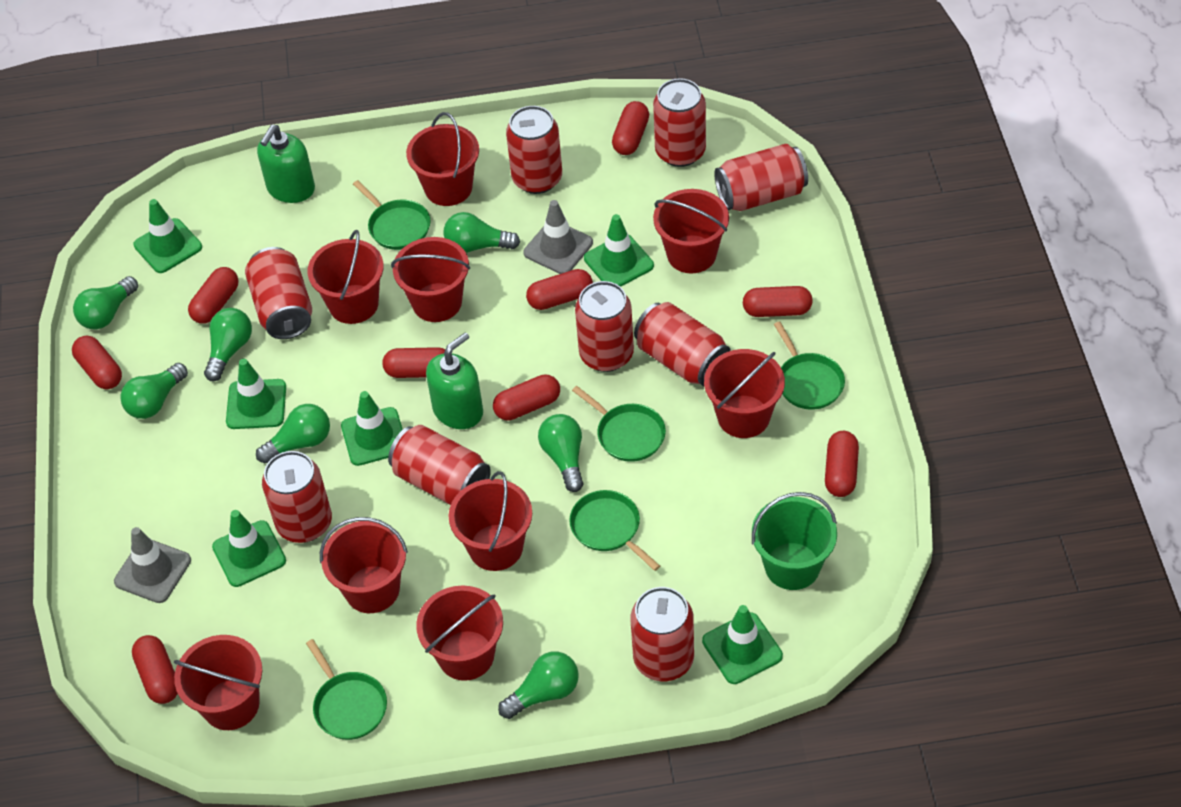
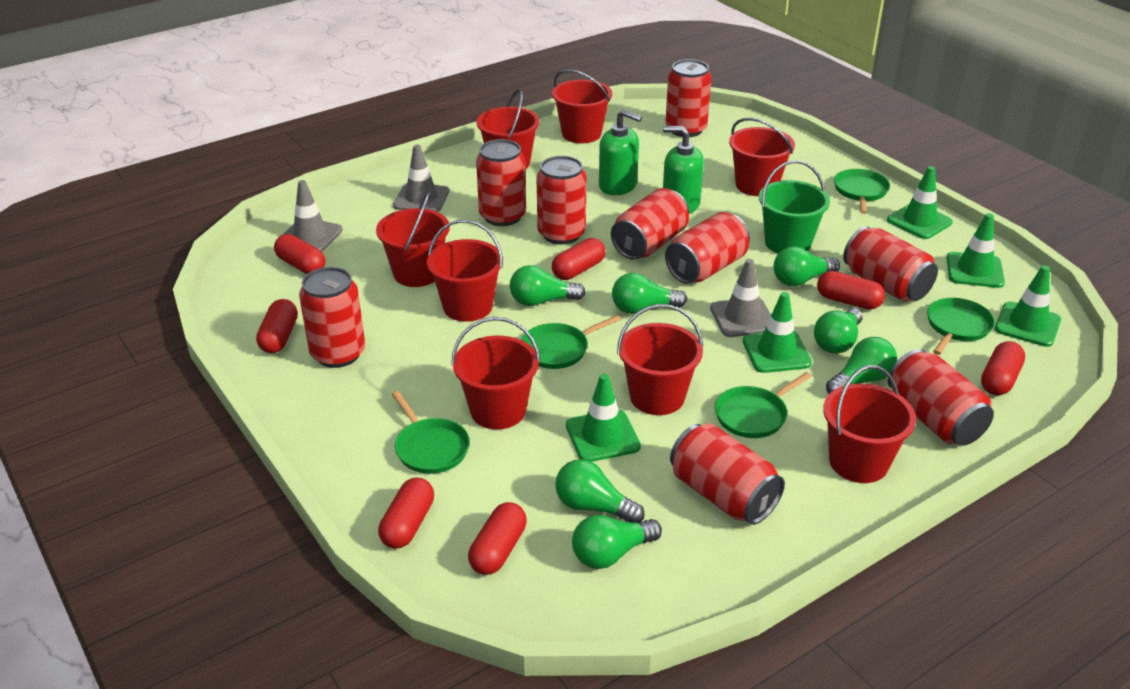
green traffic cone: 6 -> 5
grey traffic cone: 2 -> 3
red bucket: 9 -> 8
red capsule: 9 -> 7

